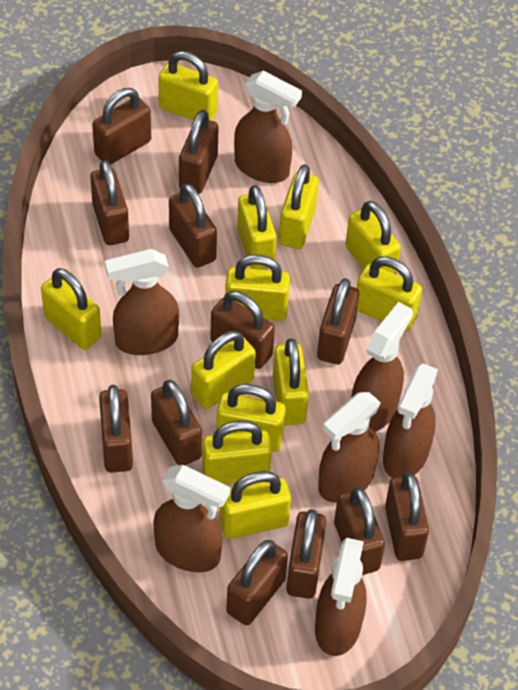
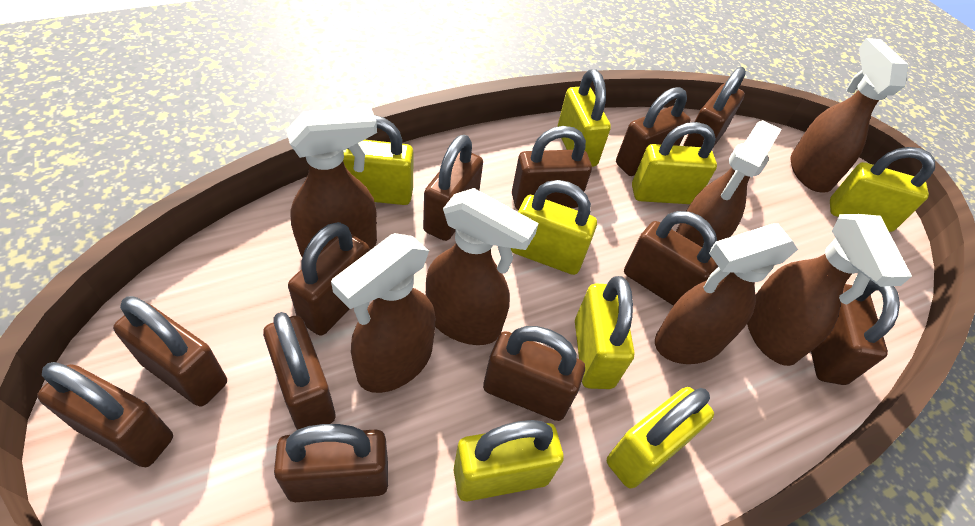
yellow padlock: 12 -> 8

